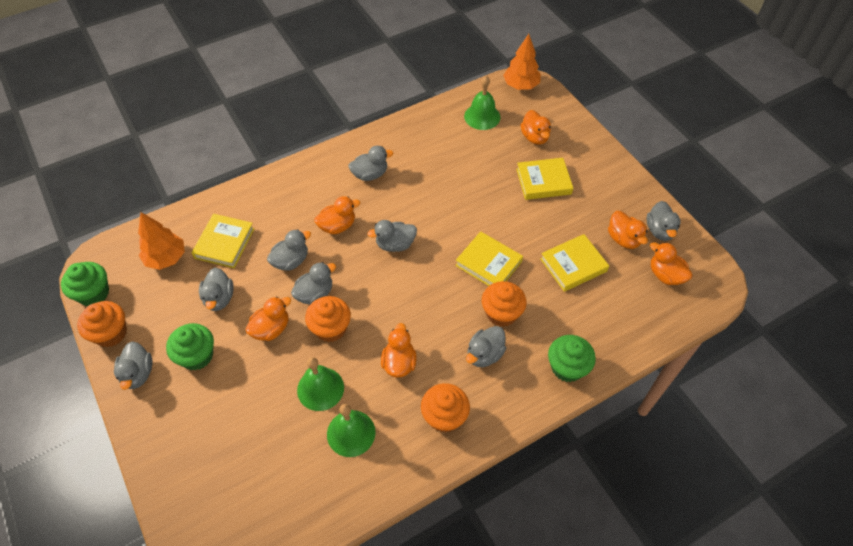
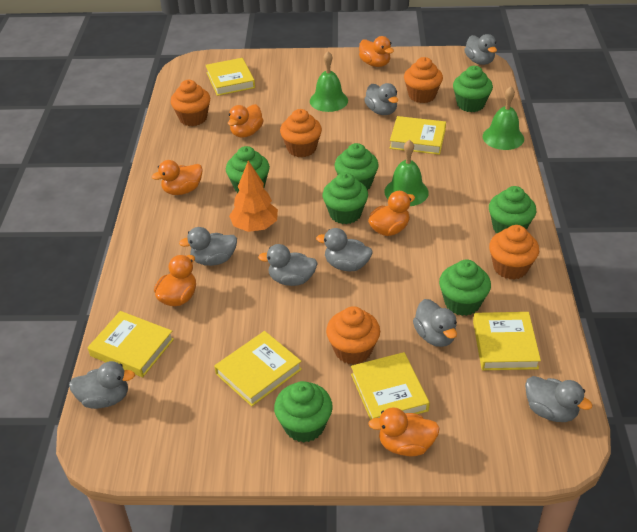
green cupcake: 3 -> 7
orange cupcake: 4 -> 5
orange tree: 2 -> 1
yellow book: 4 -> 6

